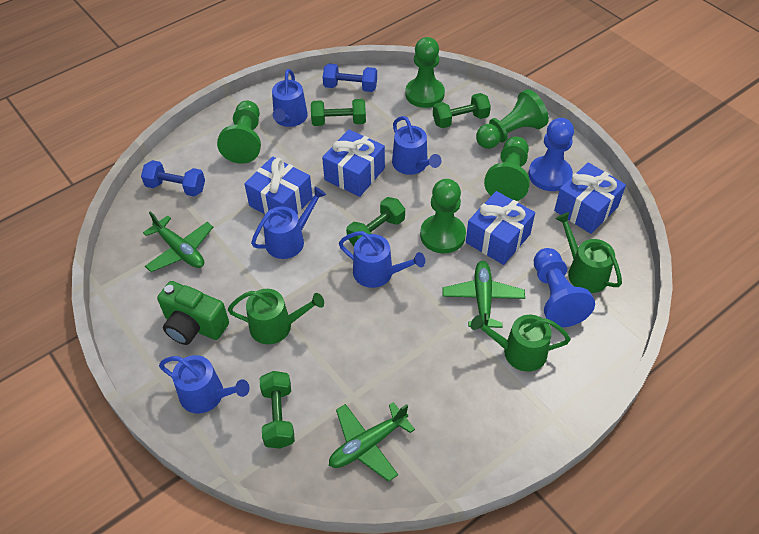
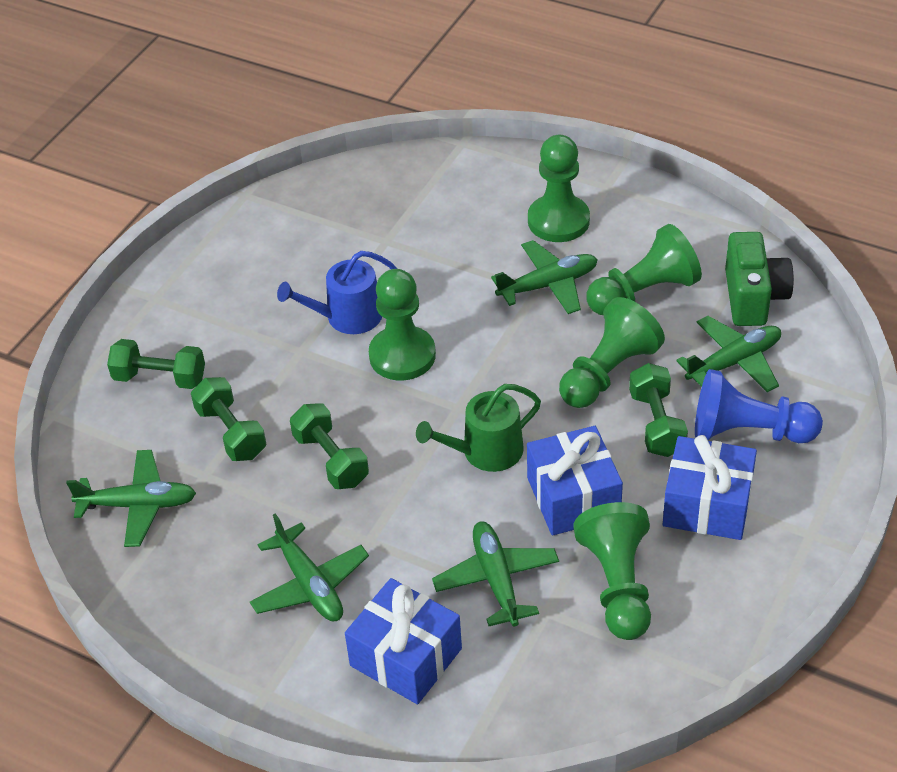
blue dumbbell: 2 -> 0
blue gift: 4 -> 3
blue pawn: 2 -> 1
blue watering can: 5 -> 1
green plane: 3 -> 5
green watering can: 3 -> 1

